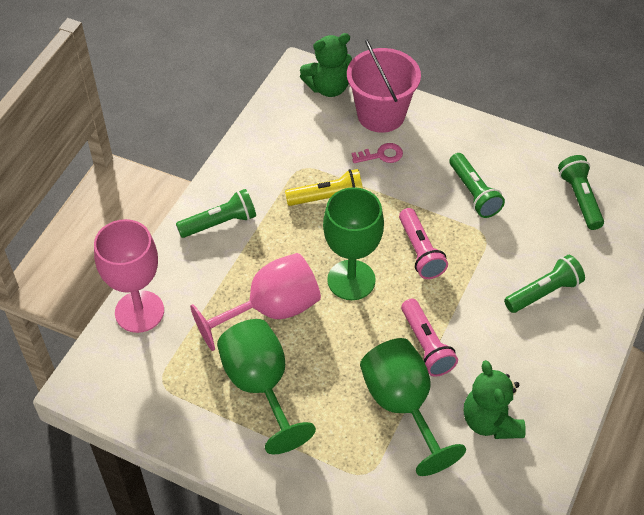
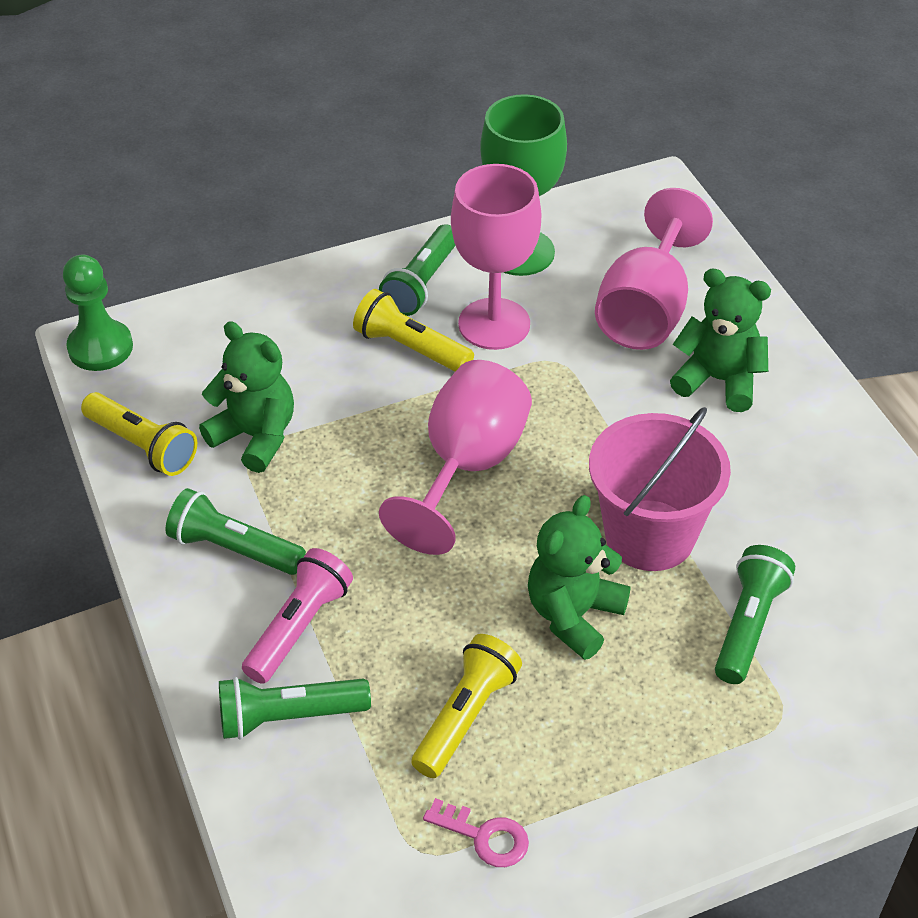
green goblet: 3 -> 1
green pawn: 0 -> 1
green teddy bear: 2 -> 3
pink flashlight: 2 -> 1
pink goblet: 2 -> 3
yellow flashlight: 1 -> 3

